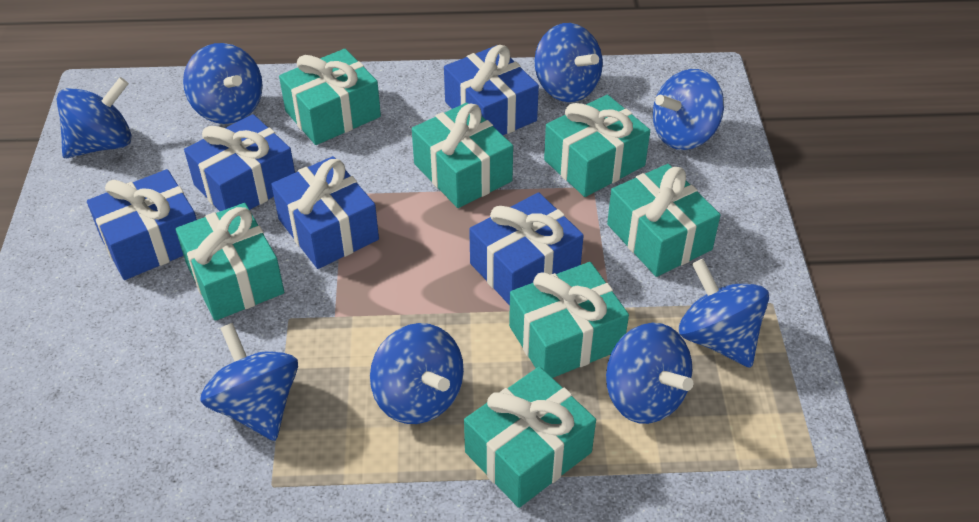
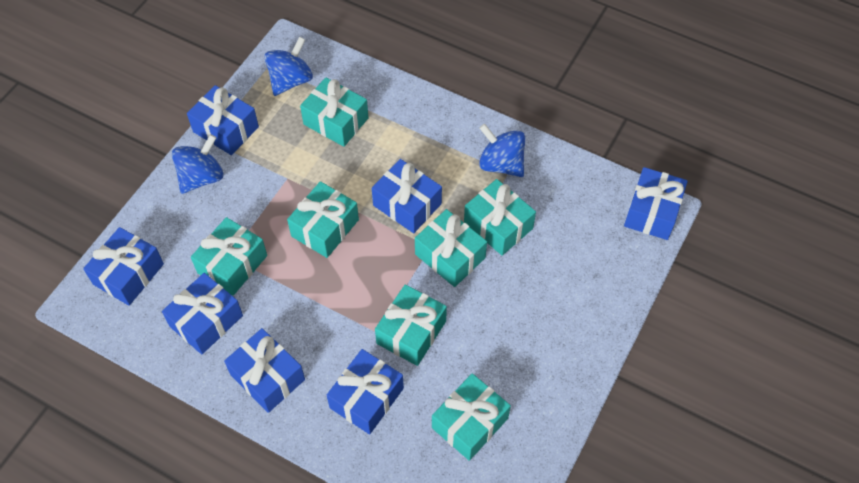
blue gift: 5 -> 7
blue spinning top: 8 -> 3

